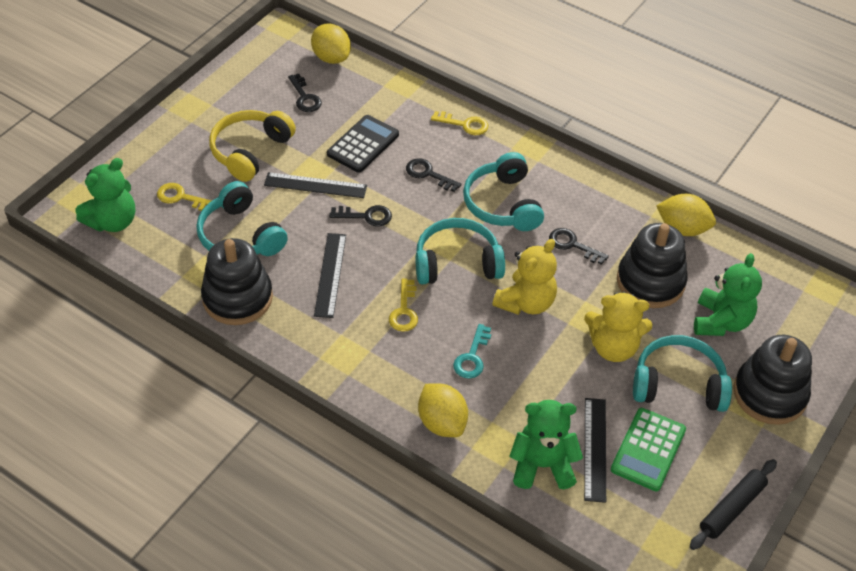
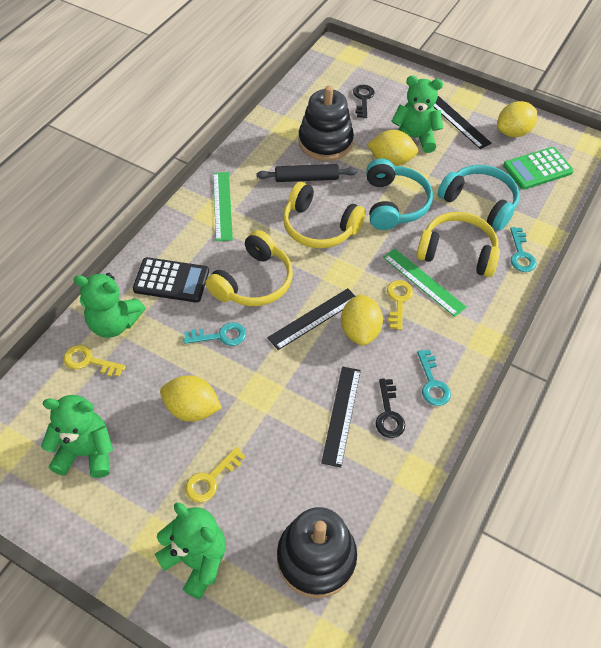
black key: 4 -> 2
black stacking toy: 3 -> 2
green ruler: 0 -> 2
green teddy bear: 3 -> 4
turquoise headphones: 4 -> 2
turquoise key: 1 -> 3
yellow headphones: 1 -> 3
yellow lemon: 3 -> 4
yellow teddy bear: 2 -> 0

